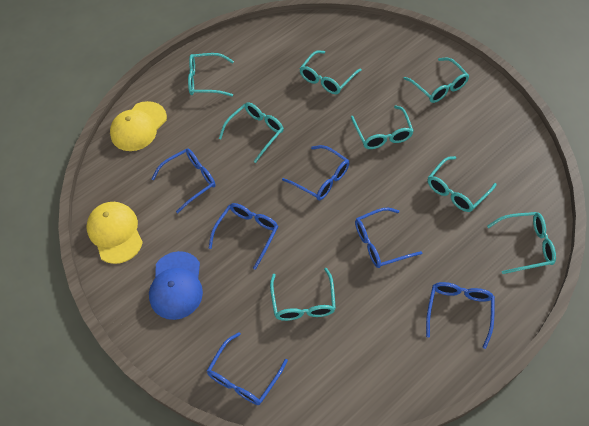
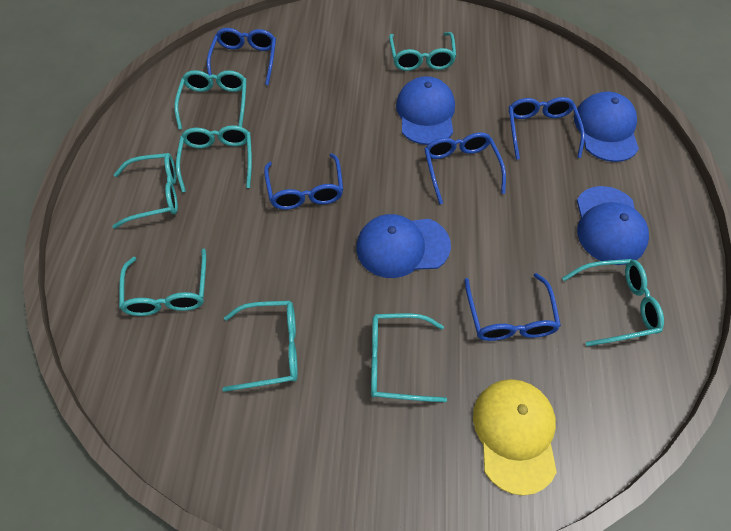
blue cap: 1 -> 4
blue glasses: 6 -> 5
yellow cap: 2 -> 1

